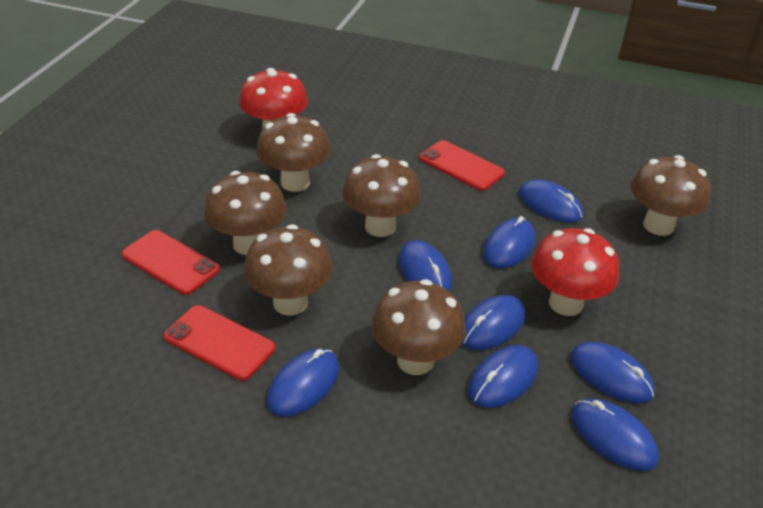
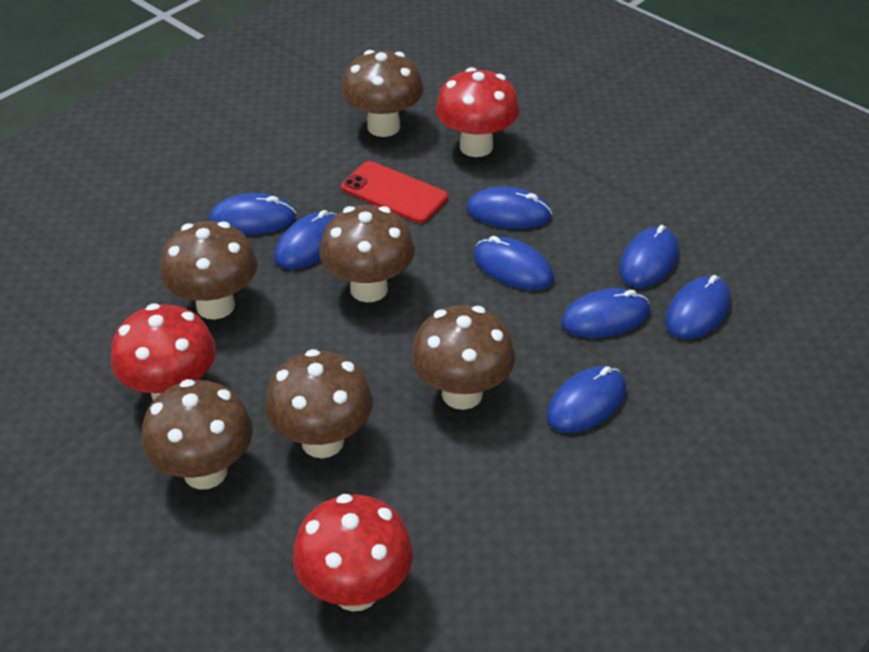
red mushroom: 2 -> 3
red phone: 3 -> 1

